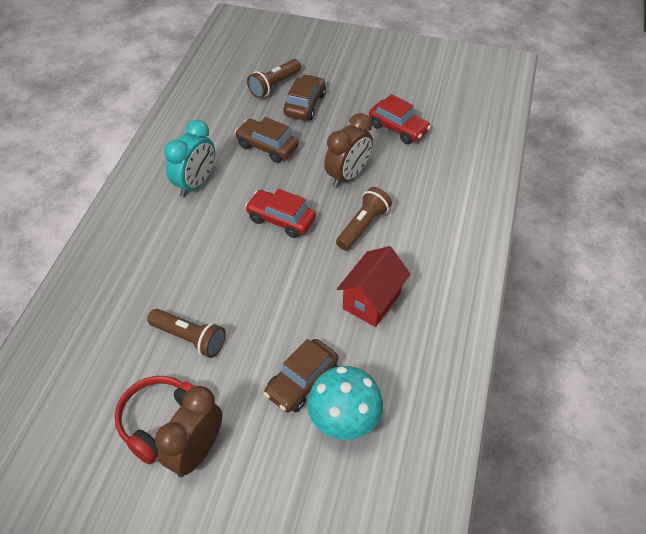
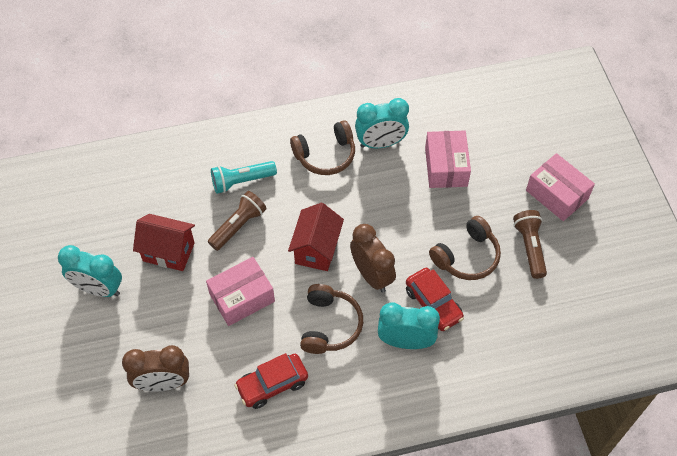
brown car: 3 -> 0
brown flashlight: 3 -> 2
brown headphones: 0 -> 3
pink box: 0 -> 3
red headphones: 1 -> 0
red house: 1 -> 2
turquoise clock: 1 -> 3
turquoise flashlight: 0 -> 1
turquoise mushroom: 1 -> 0

